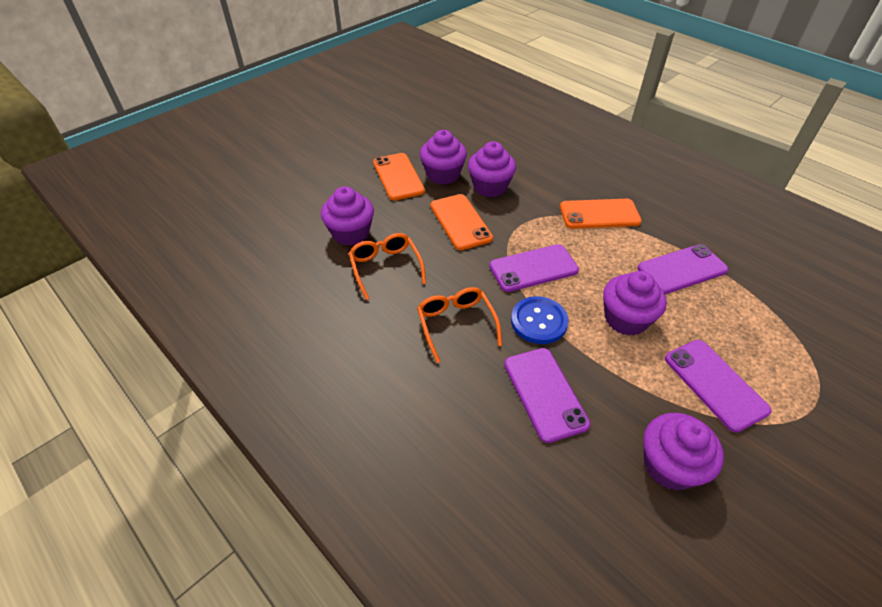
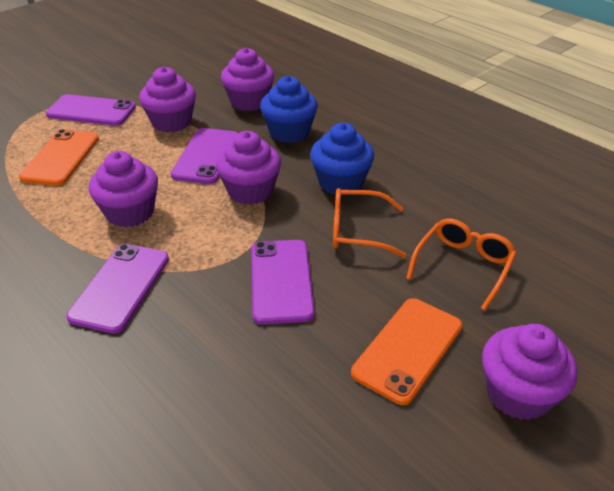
blue button: 1 -> 0
blue cupcake: 0 -> 2
orange phone: 3 -> 2

